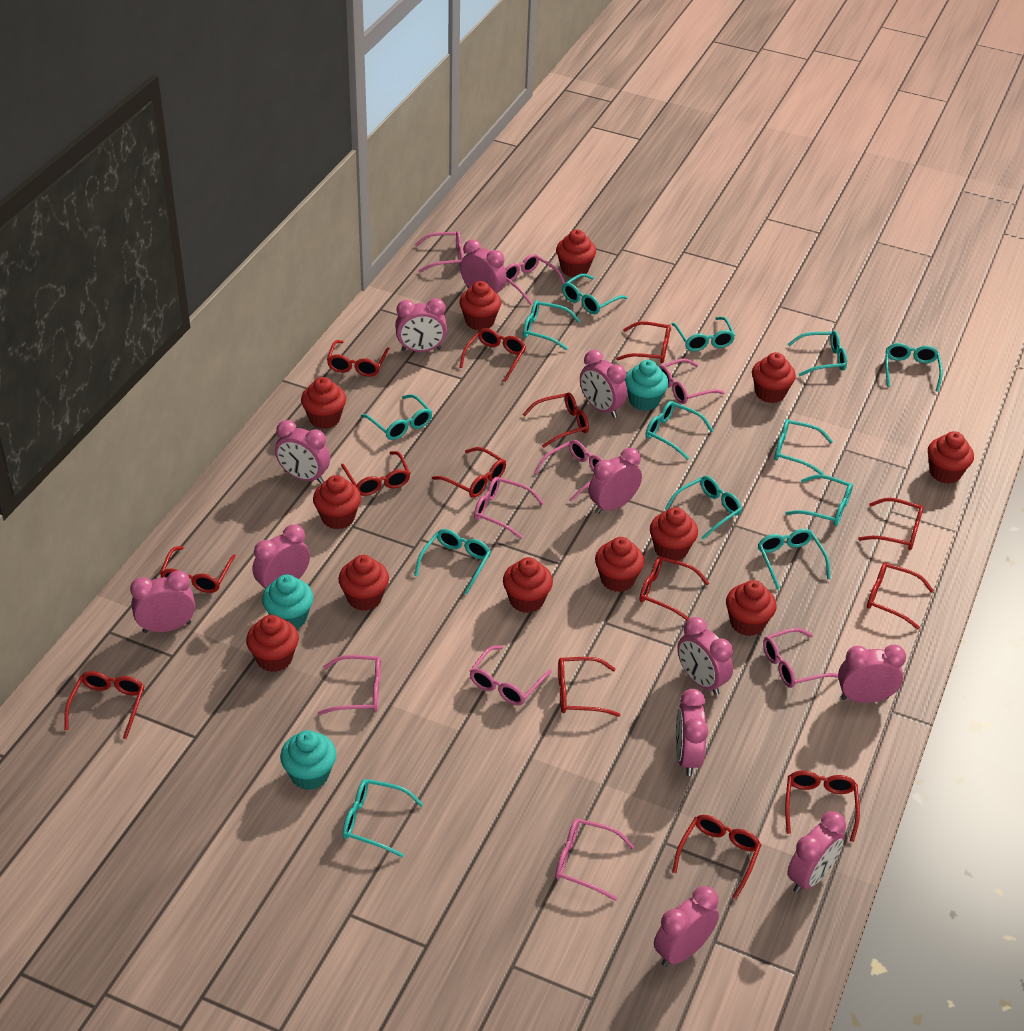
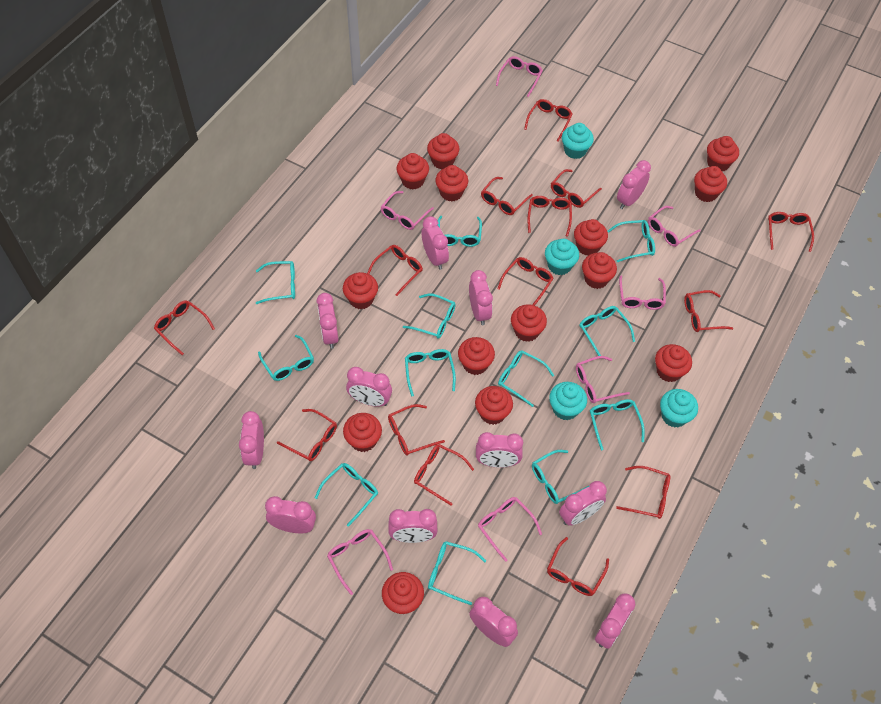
pink glasses: 9 -> 7
red cupcake: 12 -> 14
turquoise cupcake: 3 -> 4
turquoise glasses: 13 -> 12

